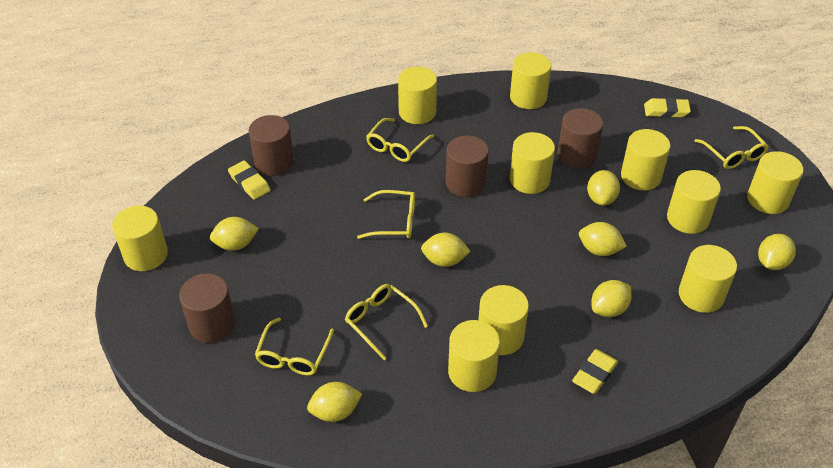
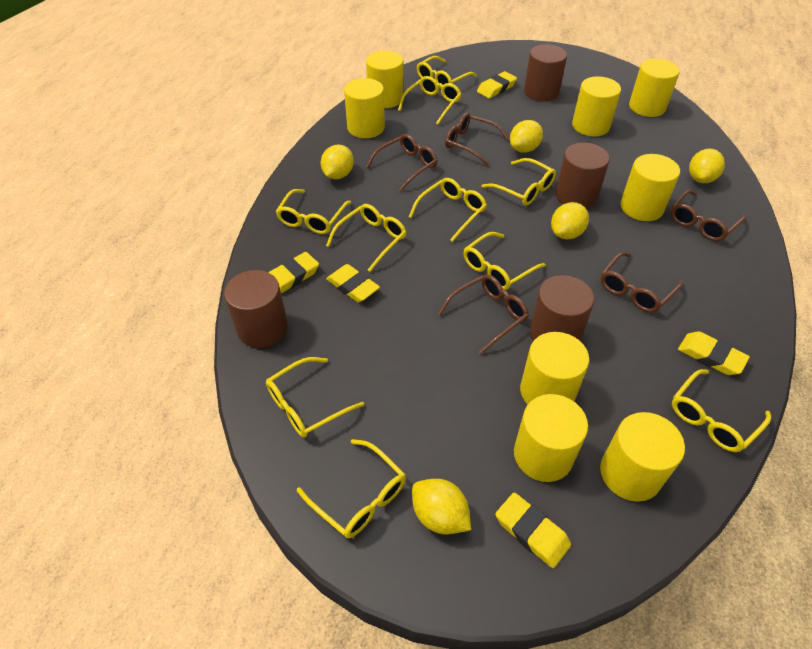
brown glasses: 0 -> 5
yellow cylinder: 10 -> 8
yellow eraser: 3 -> 5
yellow glasses: 5 -> 10
yellow lemon: 7 -> 5

